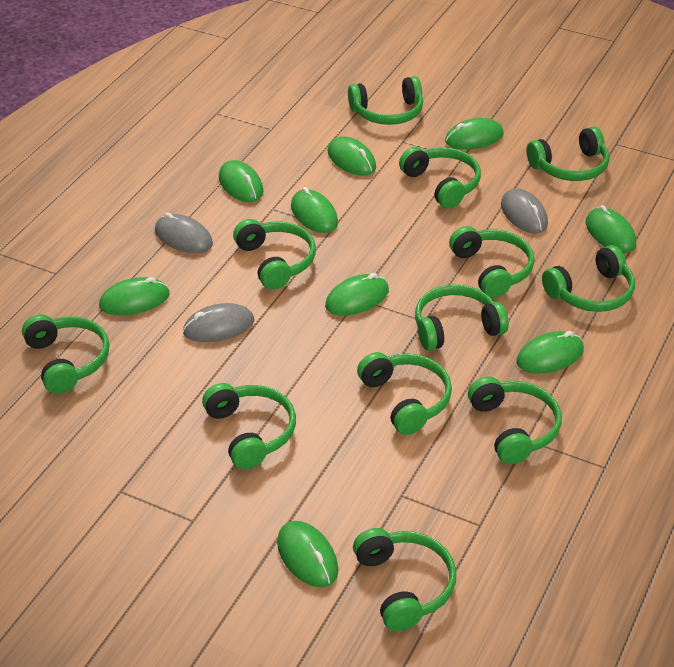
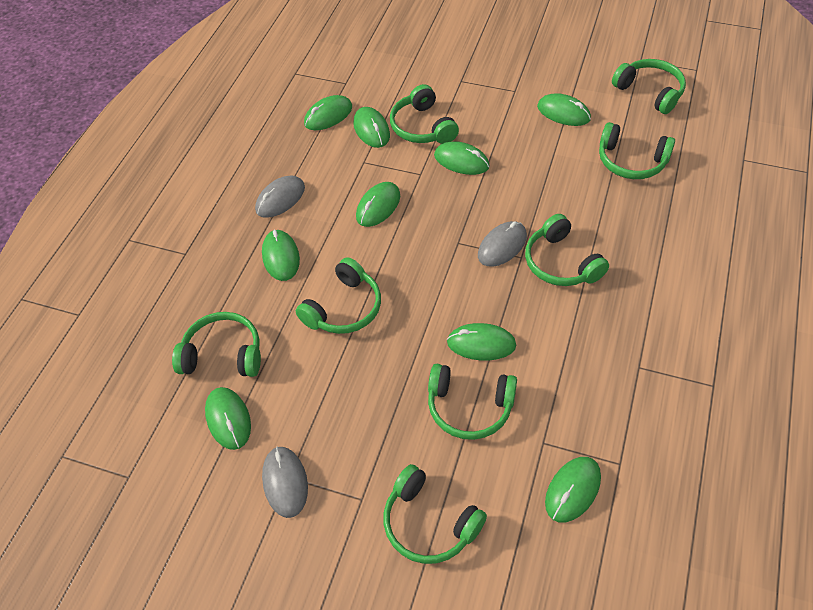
green headphones: 12 -> 8

